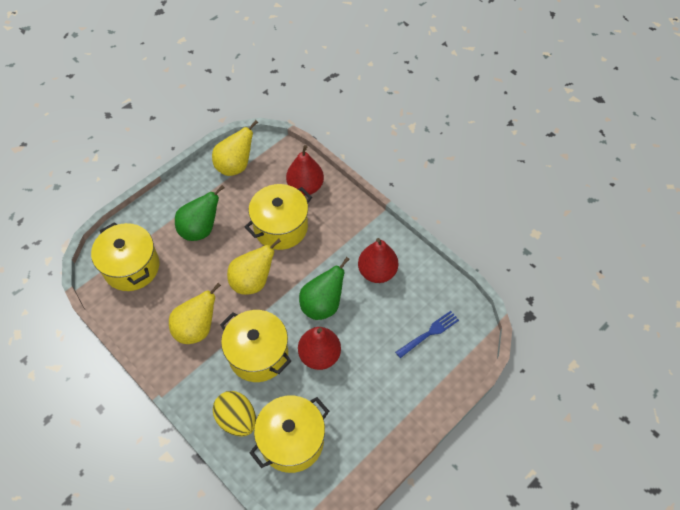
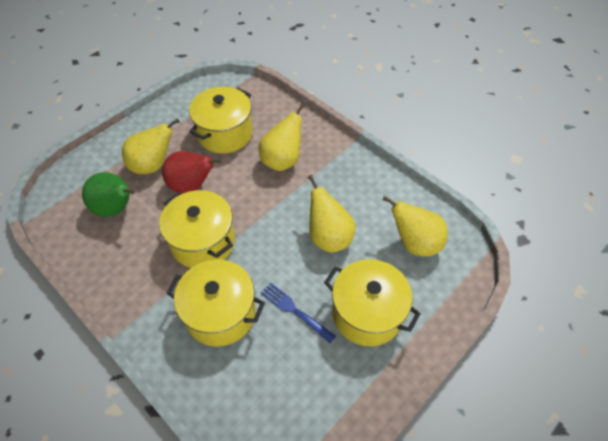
green pear: 2 -> 1
red pear: 3 -> 1
yellow egg: 1 -> 0
yellow pear: 3 -> 4

